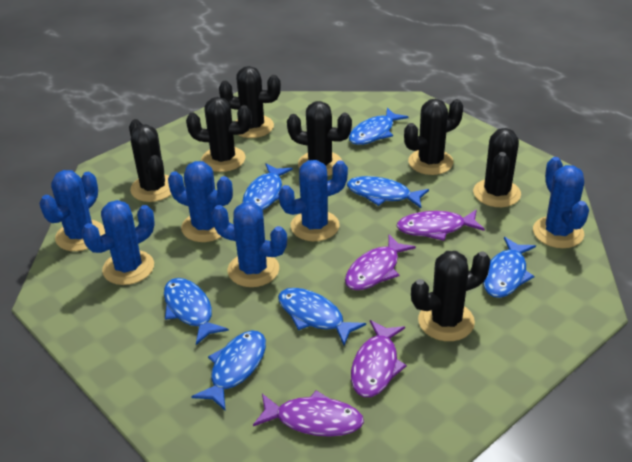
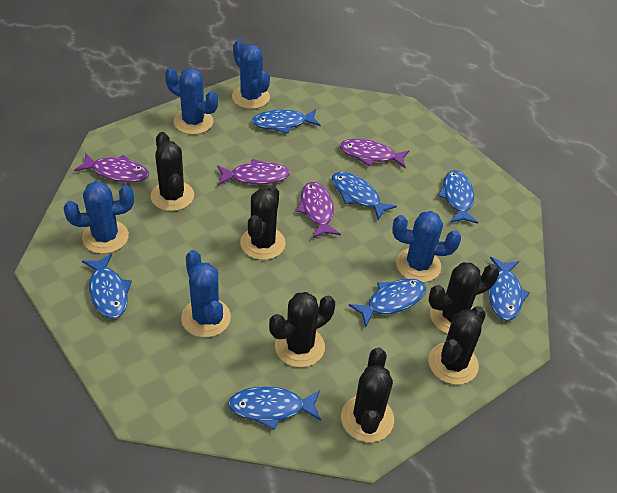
black cactus: 7 -> 6
blue cactus: 6 -> 5

